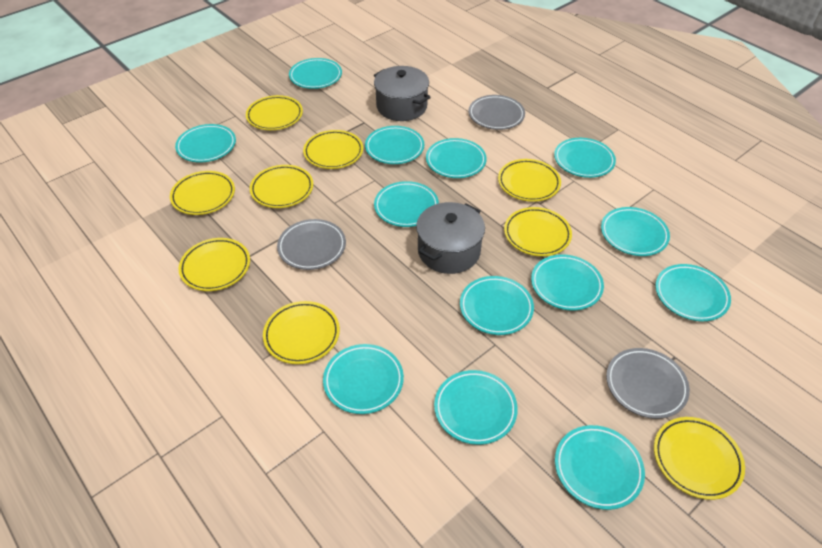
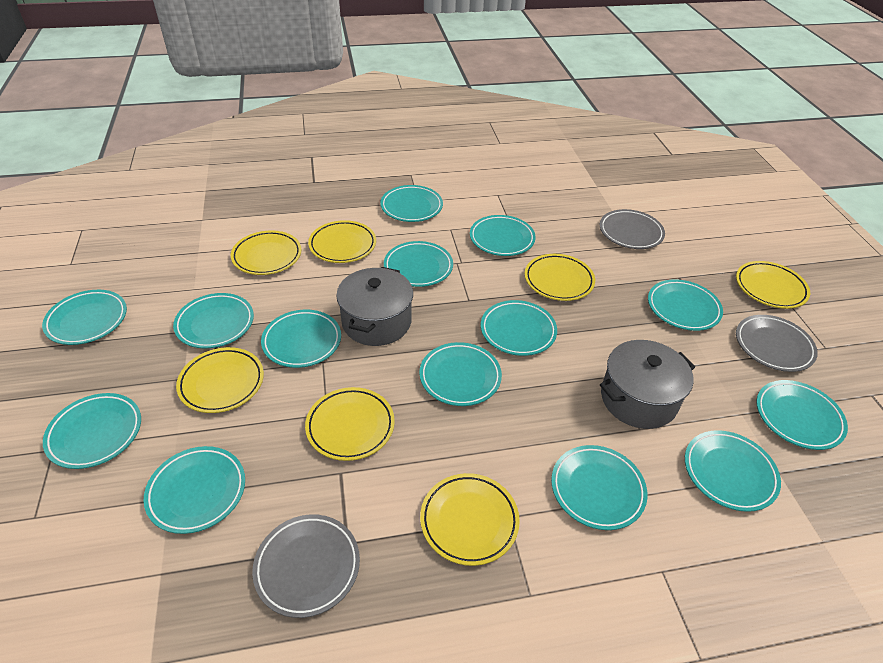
turquoise plate: 13 -> 14
yellow plate: 9 -> 7

